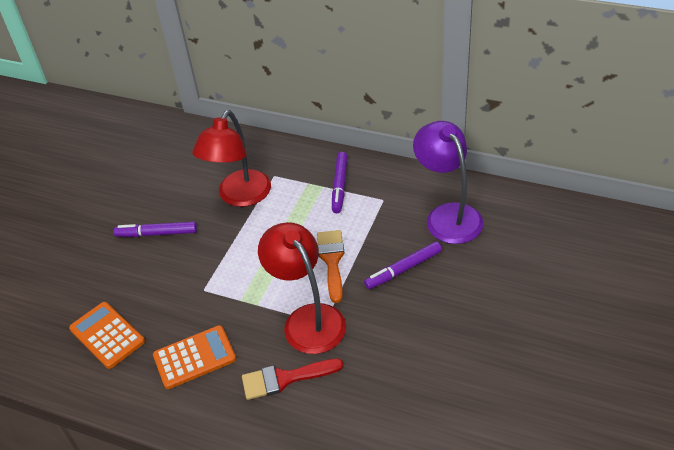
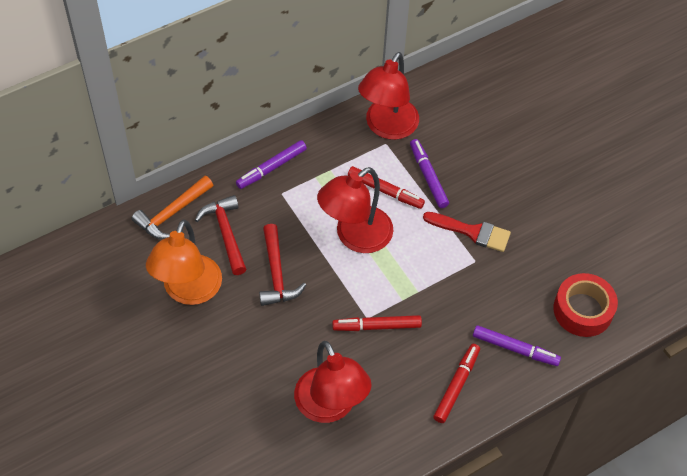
orange brush: 1 -> 0
orange calculator: 2 -> 0
orange hammer: 0 -> 1
orange lamp: 0 -> 1
purple lamp: 1 -> 0
red hammer: 0 -> 2
red lamp: 2 -> 3
red marker: 0 -> 3
red tape: 0 -> 1

